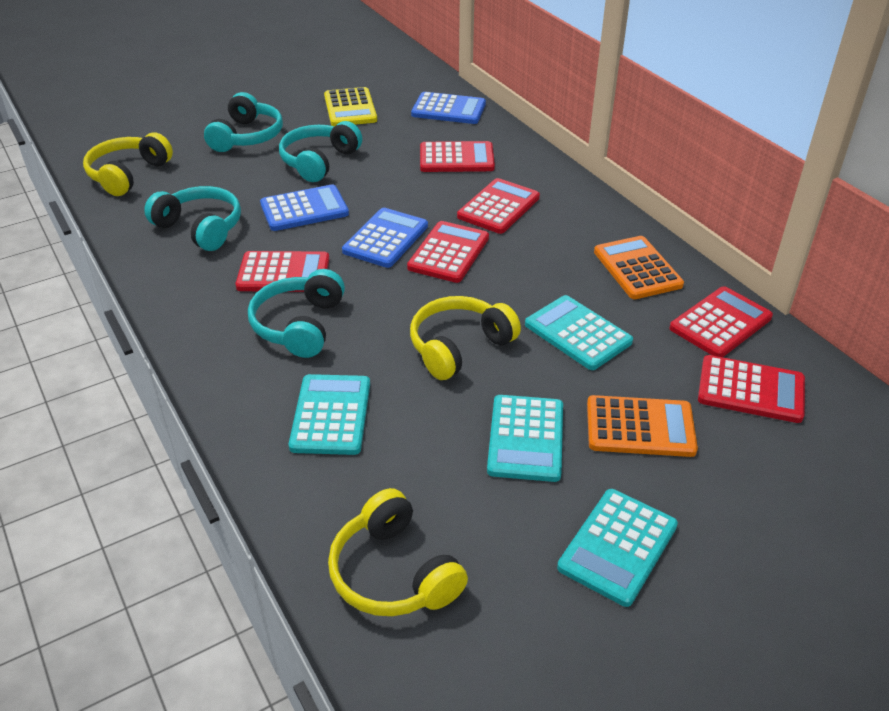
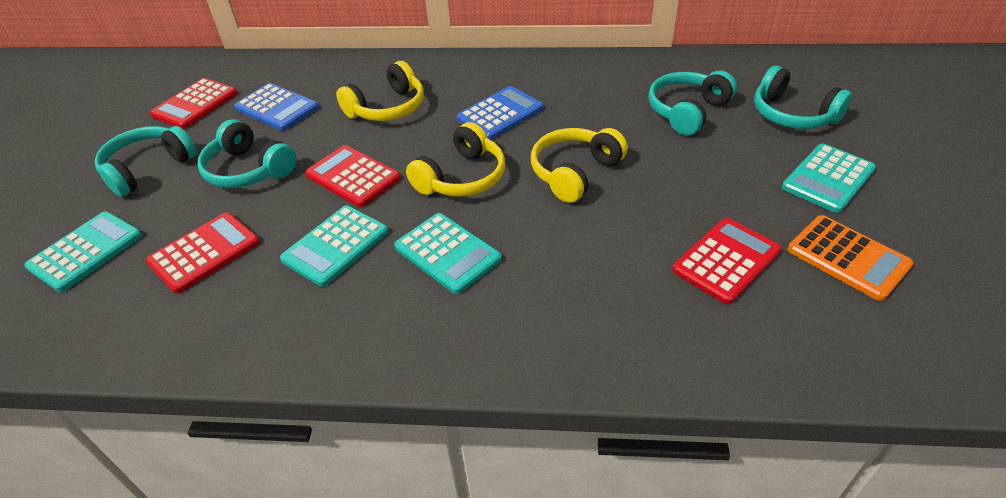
blue calculator: 3 -> 2
orange calculator: 2 -> 1
red calculator: 6 -> 4
yellow calculator: 1 -> 0

